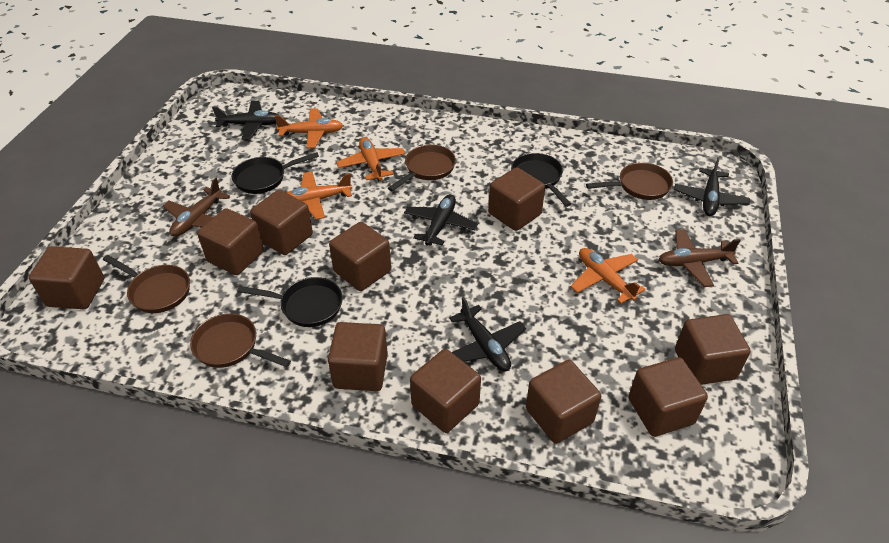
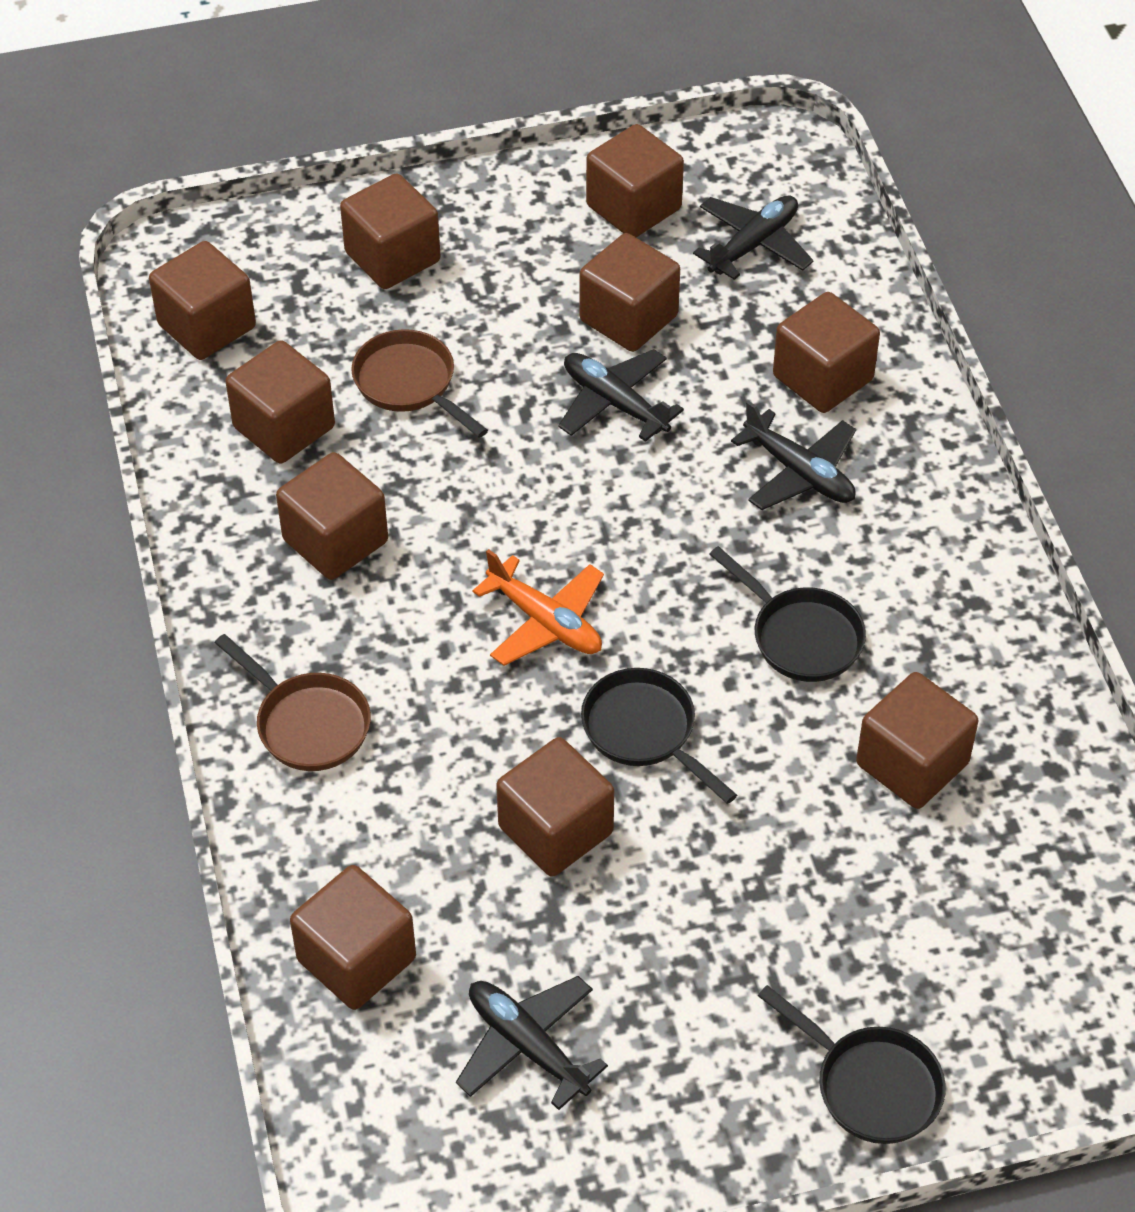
brown pan: 4 -> 2
brown plane: 2 -> 0
orange plane: 4 -> 1

